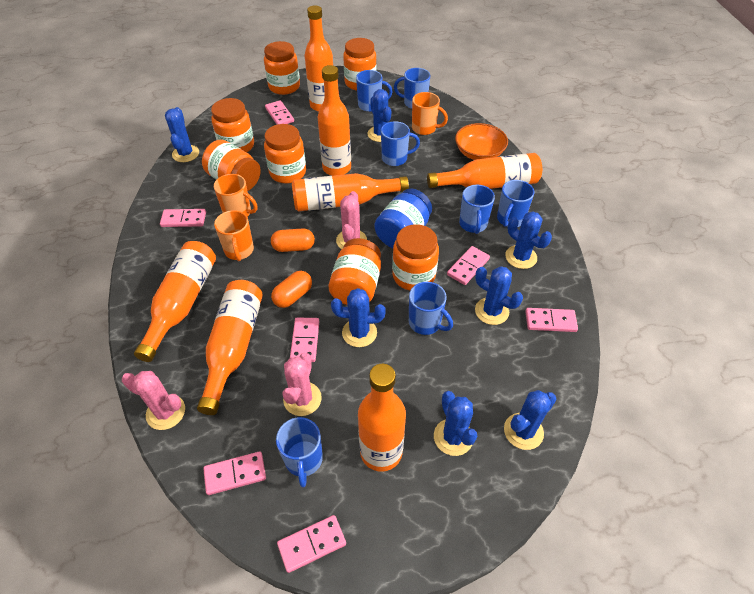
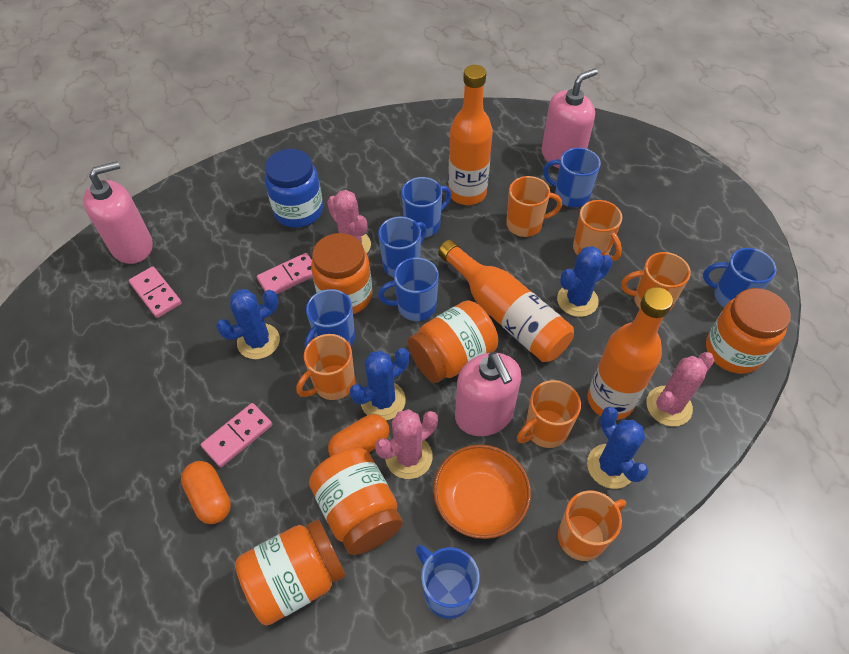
blue cactus: 7 -> 4
orange bottle: 7 -> 3
orange jar: 7 -> 5
orange mug: 3 -> 6
pink domino: 7 -> 3
pink soap dispenser: 0 -> 3

